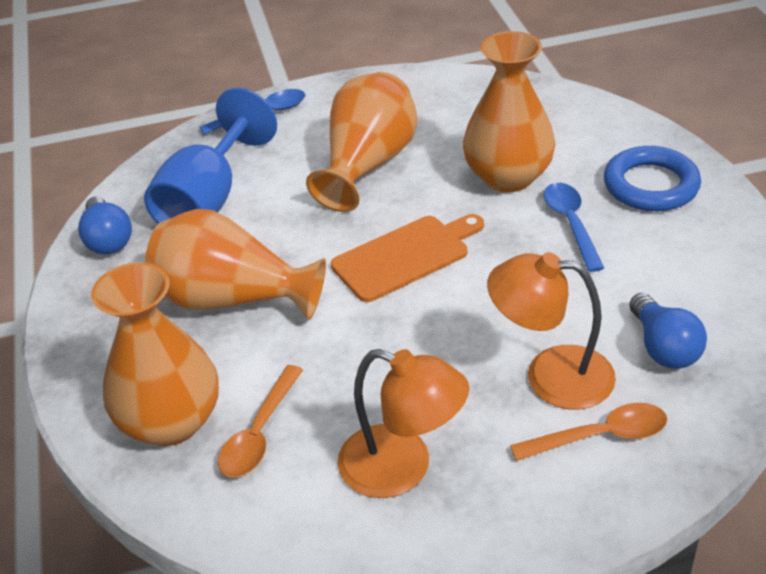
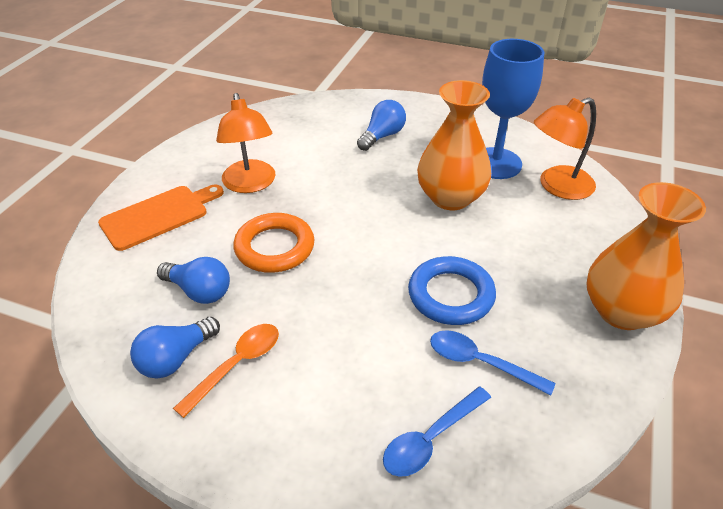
blue light bulb: 2 -> 3
orange ring: 0 -> 1
orange spoon: 2 -> 1
orange vase: 4 -> 2

